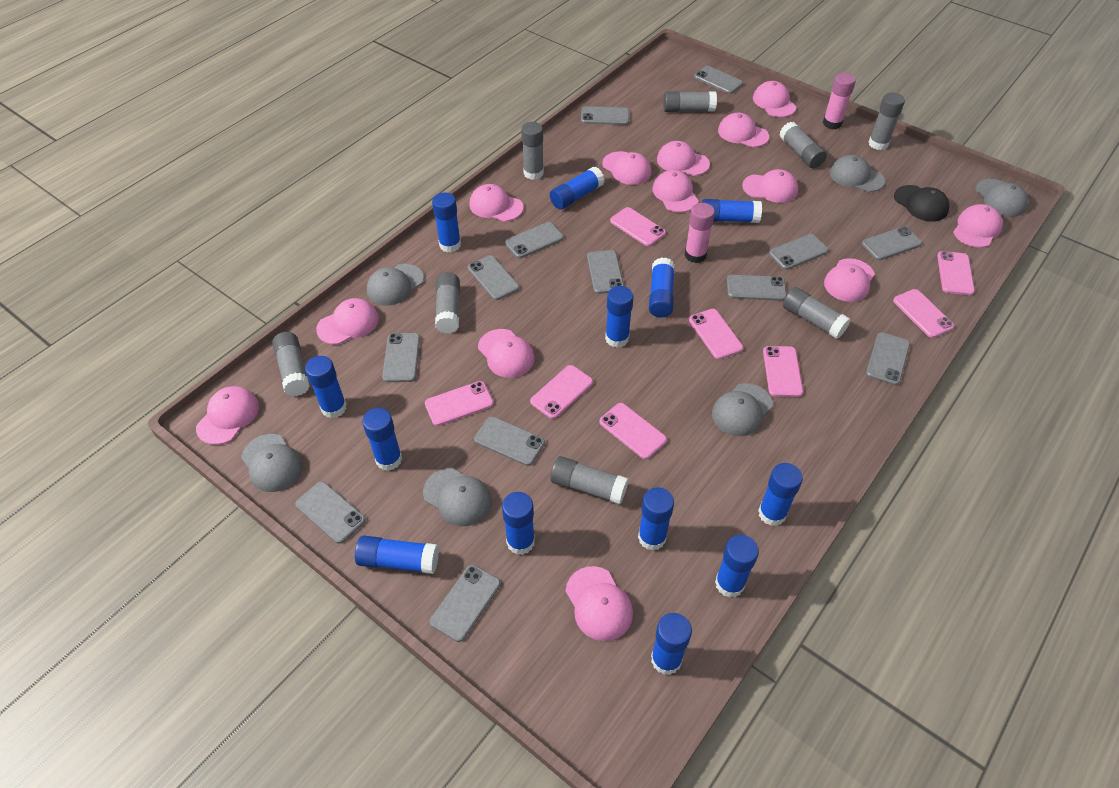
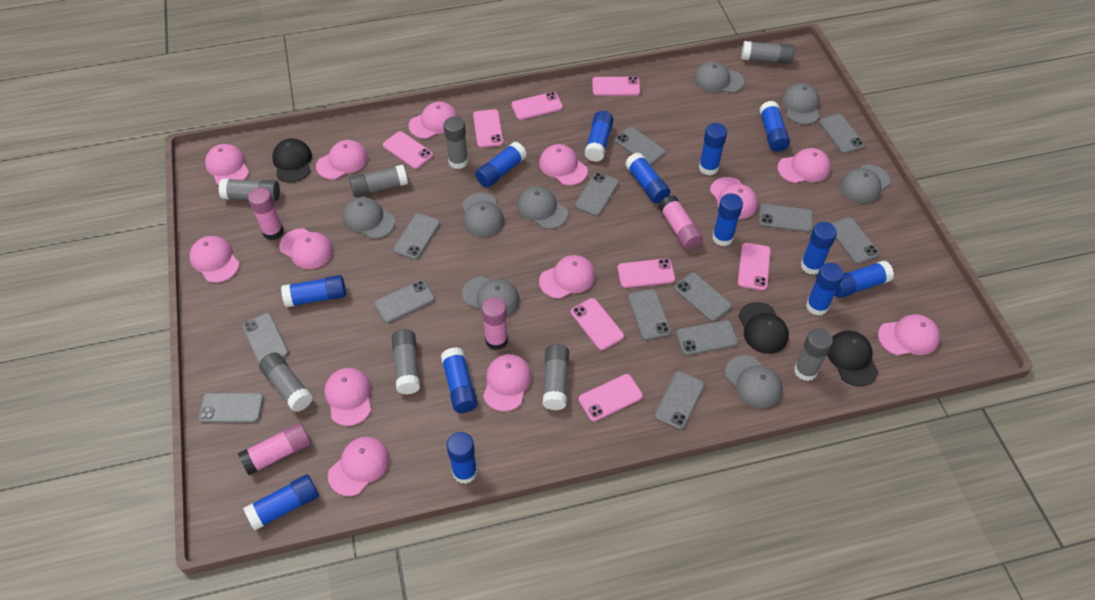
black cap: 1 -> 3
grey cap: 6 -> 8
pink glue stick: 2 -> 4

